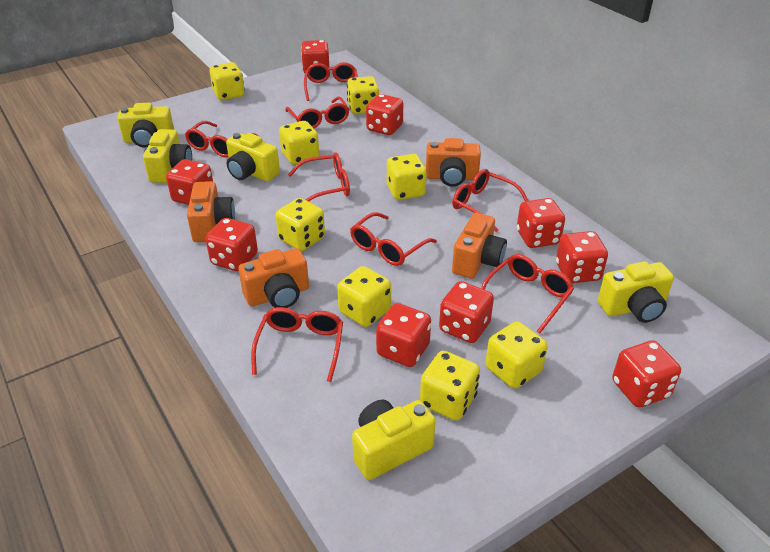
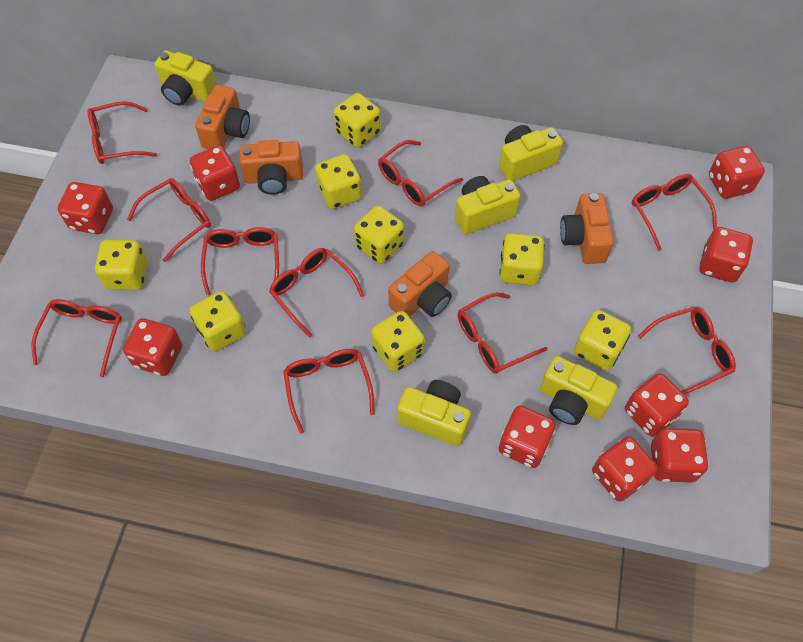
red glasses: 8 -> 10

